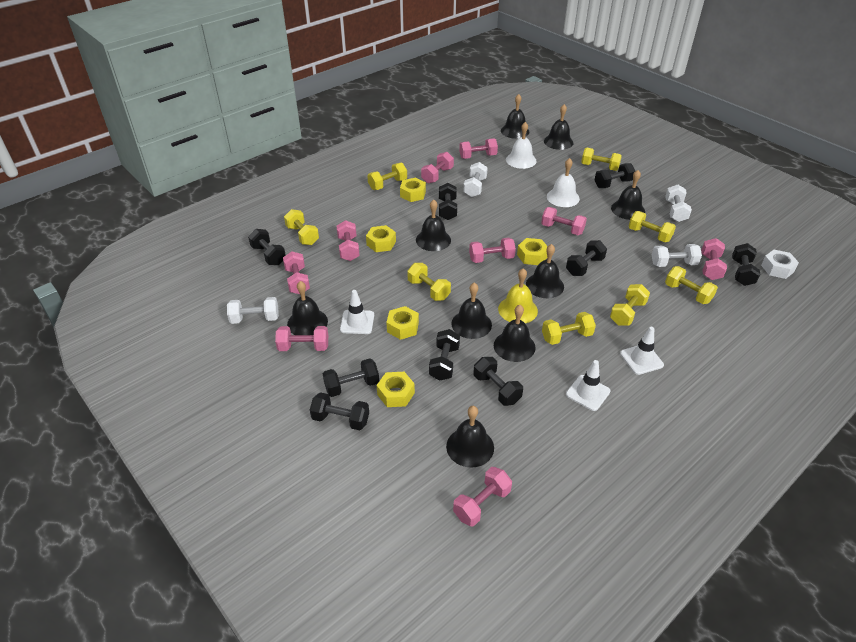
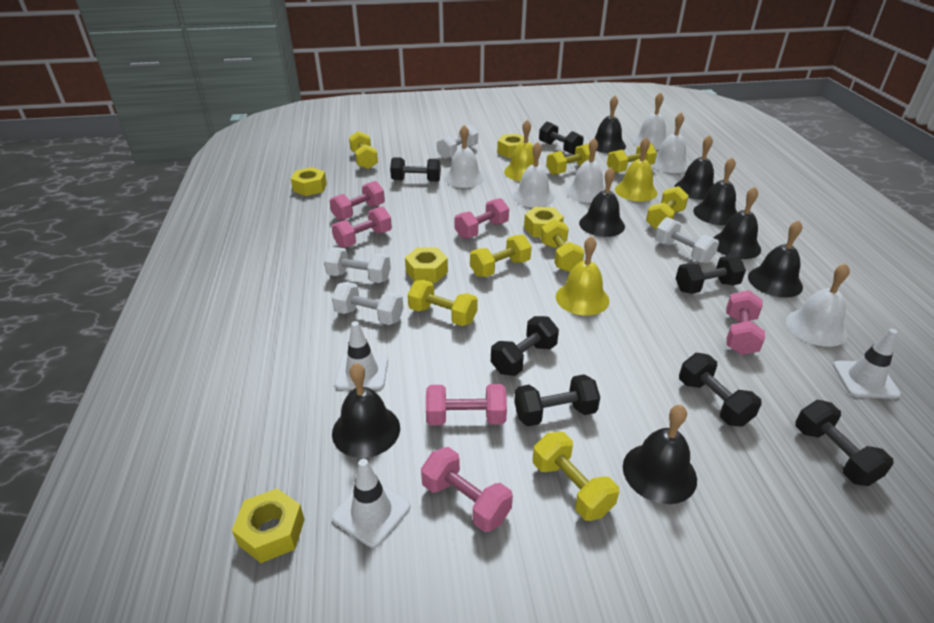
black bell: 9 -> 8
black dumbbell: 9 -> 7
pink dumbbell: 9 -> 6
white bell: 2 -> 6
white nut: 1 -> 0
yellow bell: 1 -> 3

